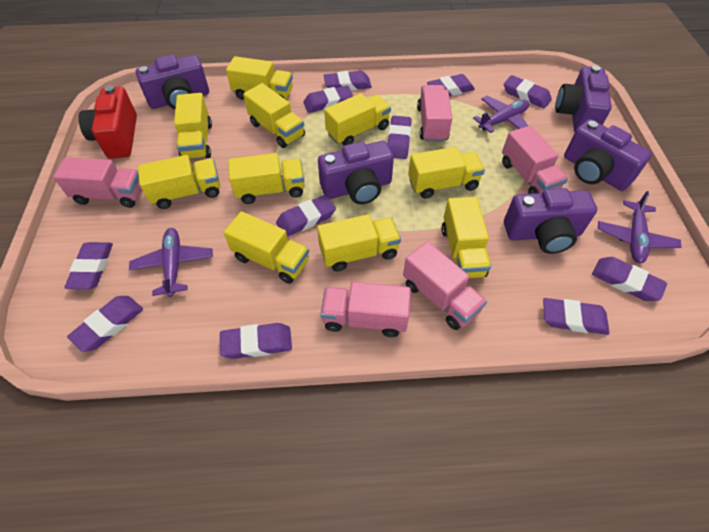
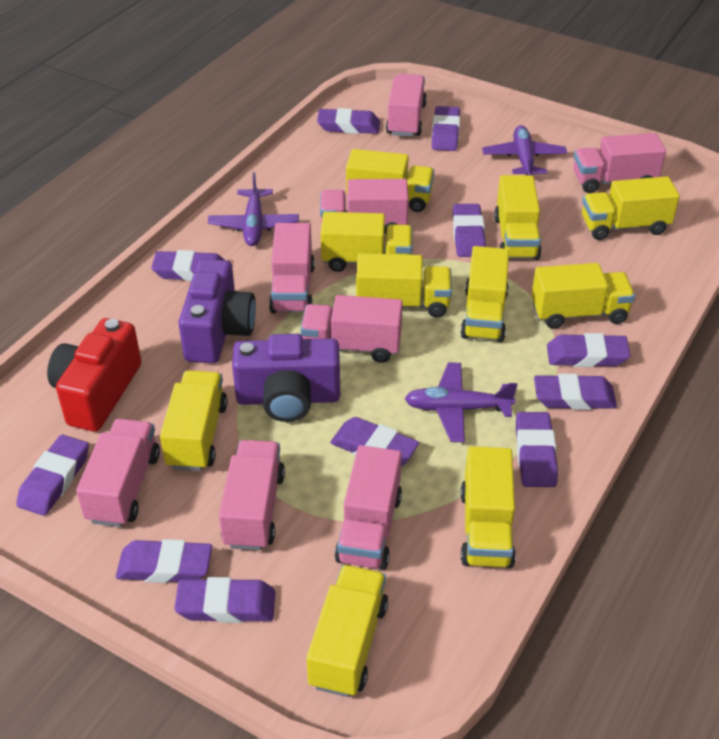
pink truck: 5 -> 8
purple camera: 5 -> 2

